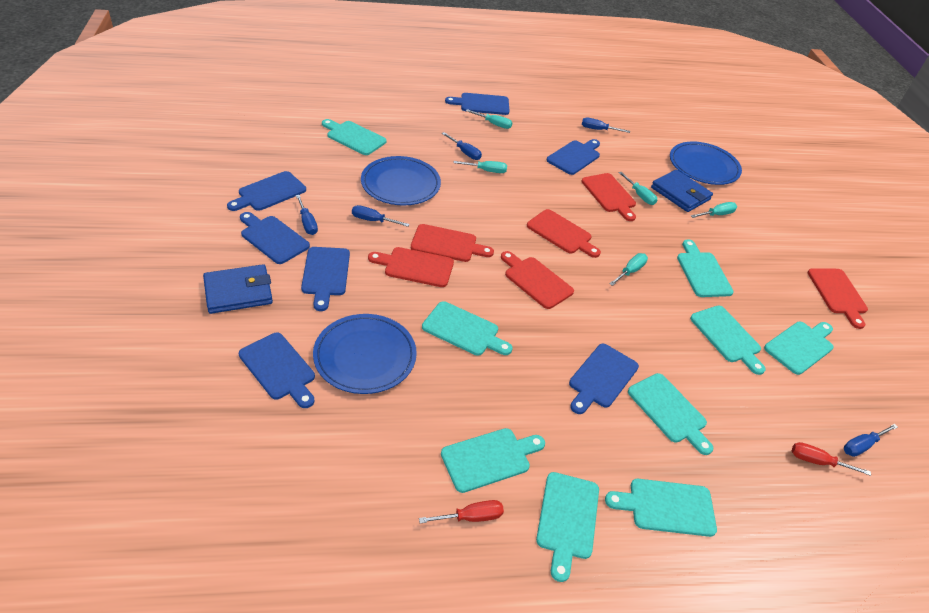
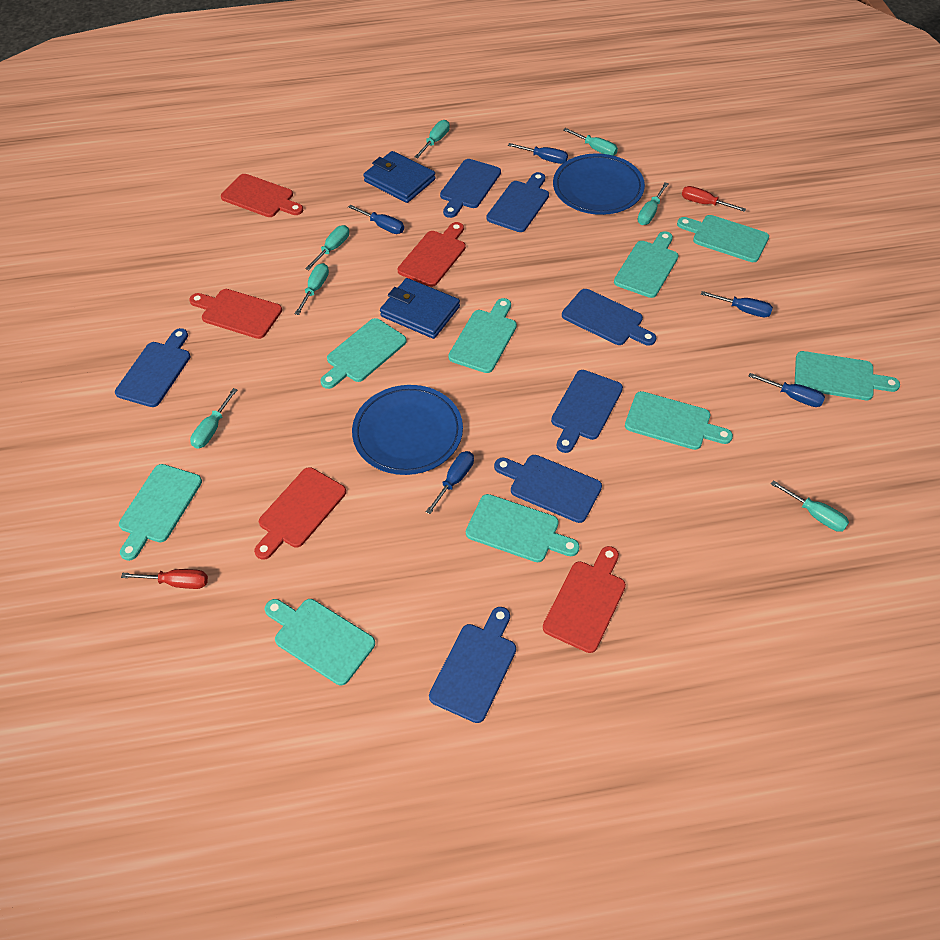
blue plate: 3 -> 2
red cutting board: 6 -> 5
turquoise screwdriver: 5 -> 7

